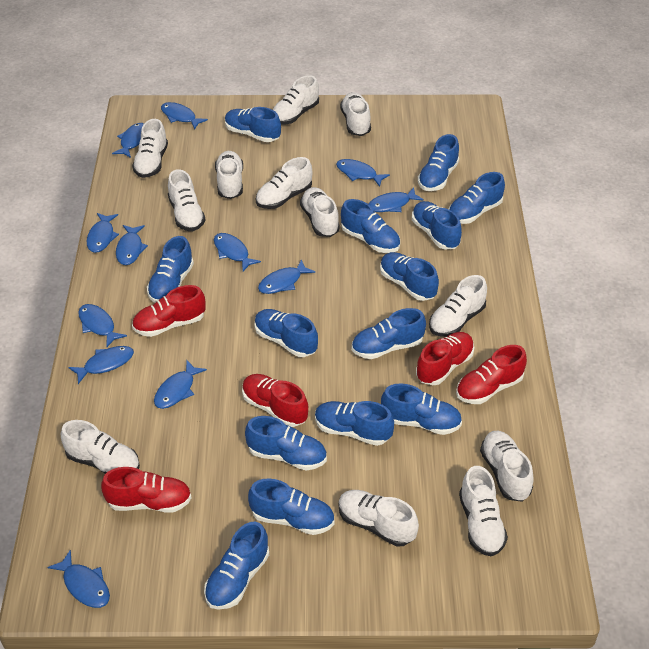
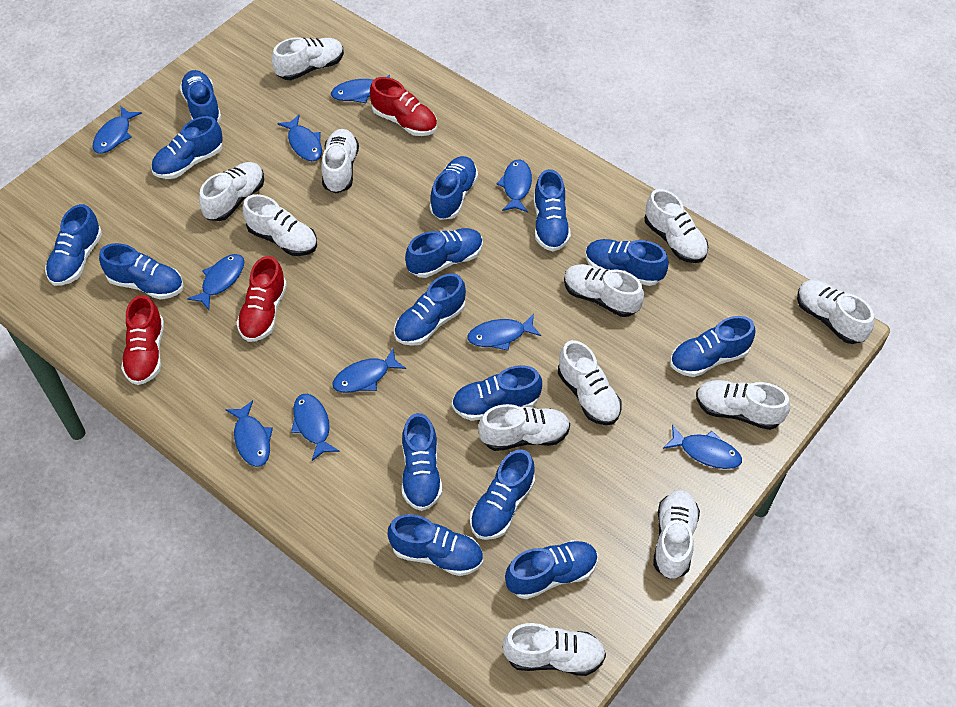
blue fish: 12 -> 10
blue shoe: 14 -> 15
red shoe: 5 -> 3

